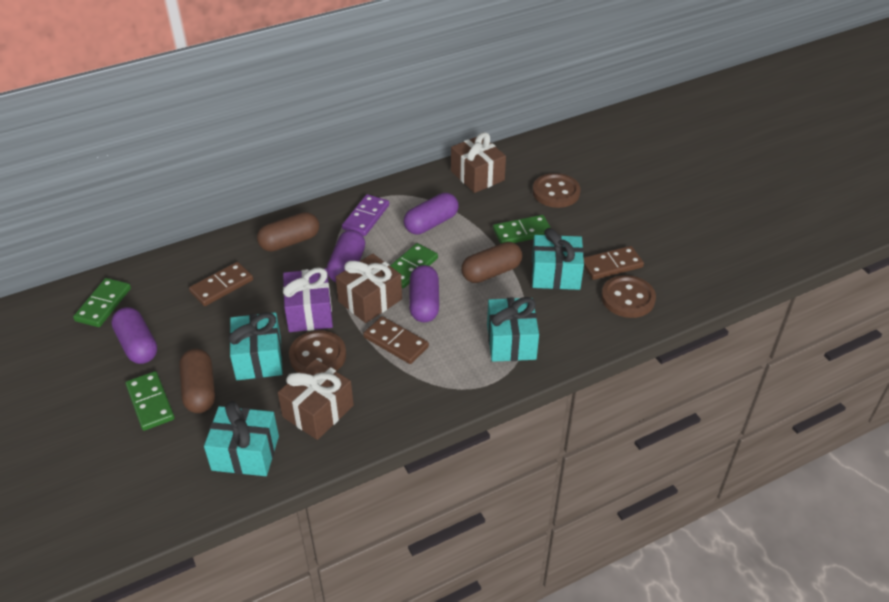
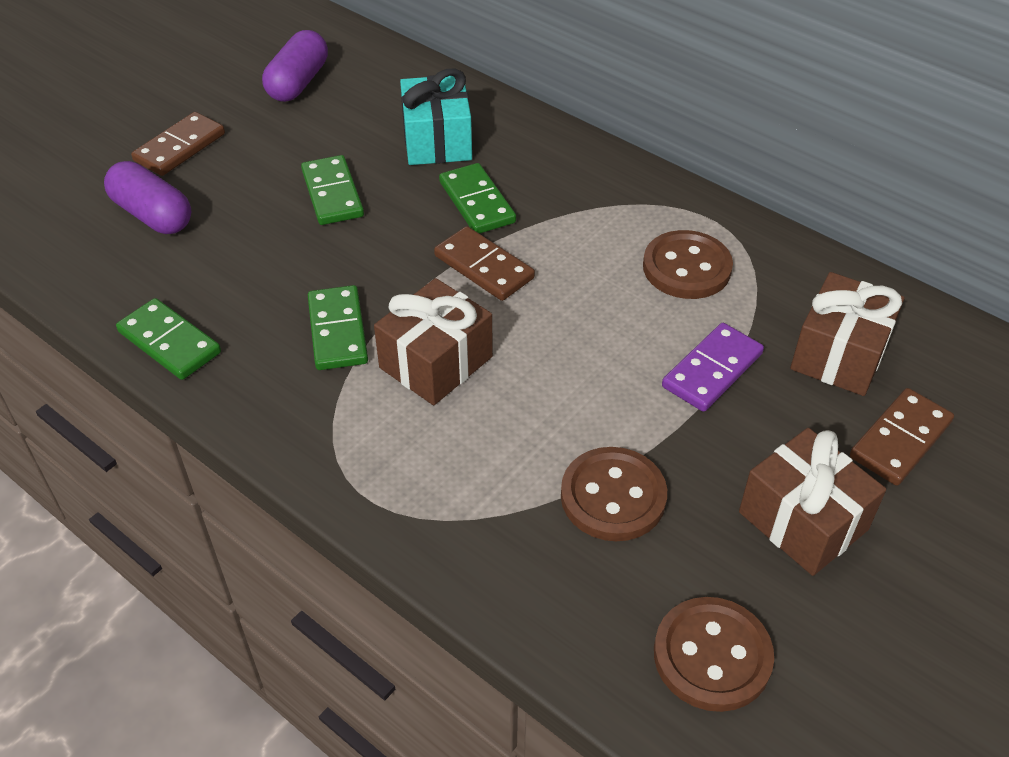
brown capsule: 3 -> 0
purple capsule: 4 -> 2
purple gift: 1 -> 0
turquoise gift: 4 -> 1

